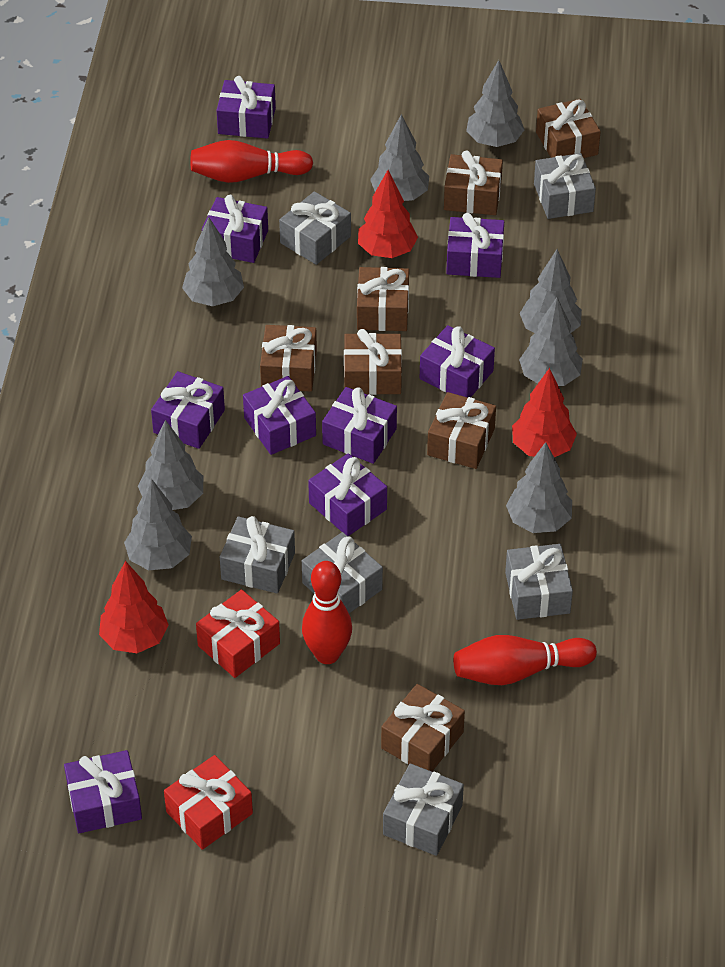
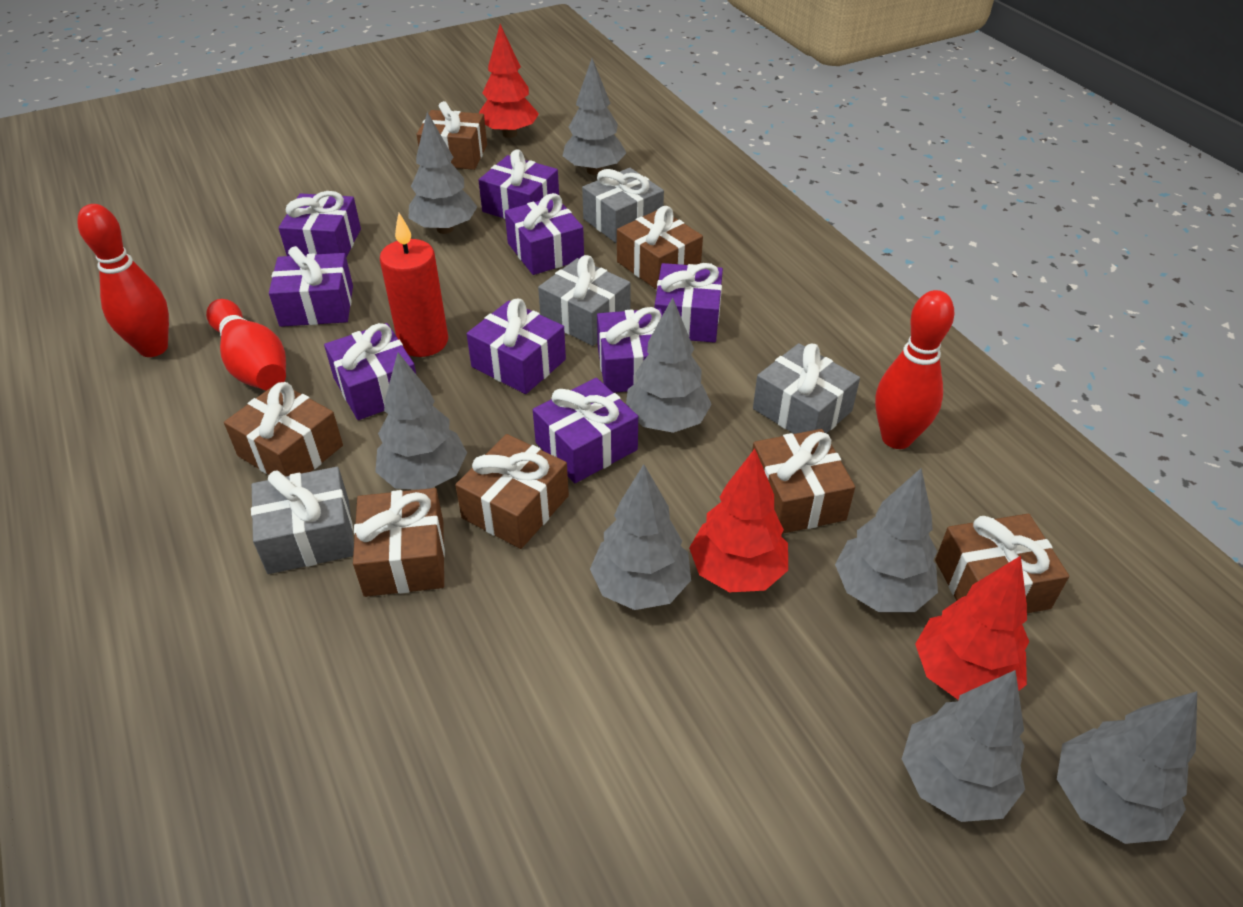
grey gift: 6 -> 4
red candle: 0 -> 1
red gift: 2 -> 0

